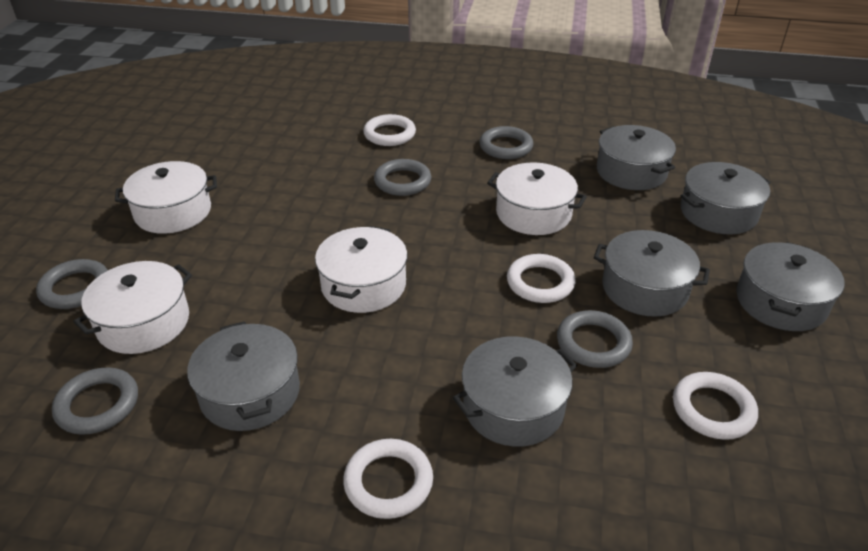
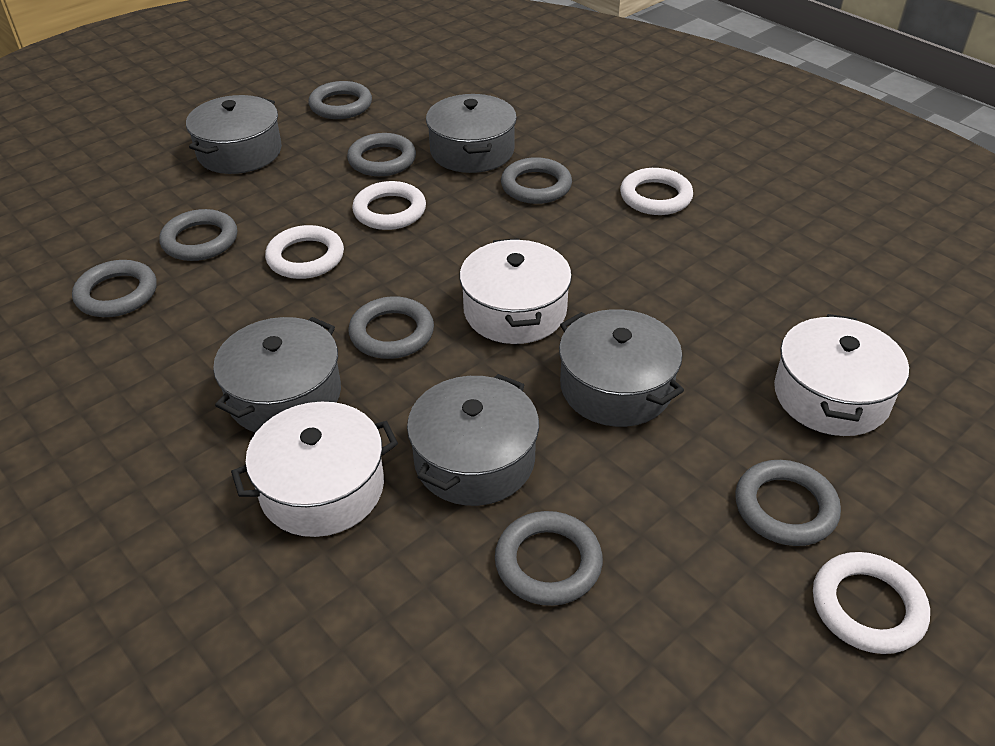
grey pot: 6 -> 5
grey ring: 5 -> 8
white pot: 4 -> 3

